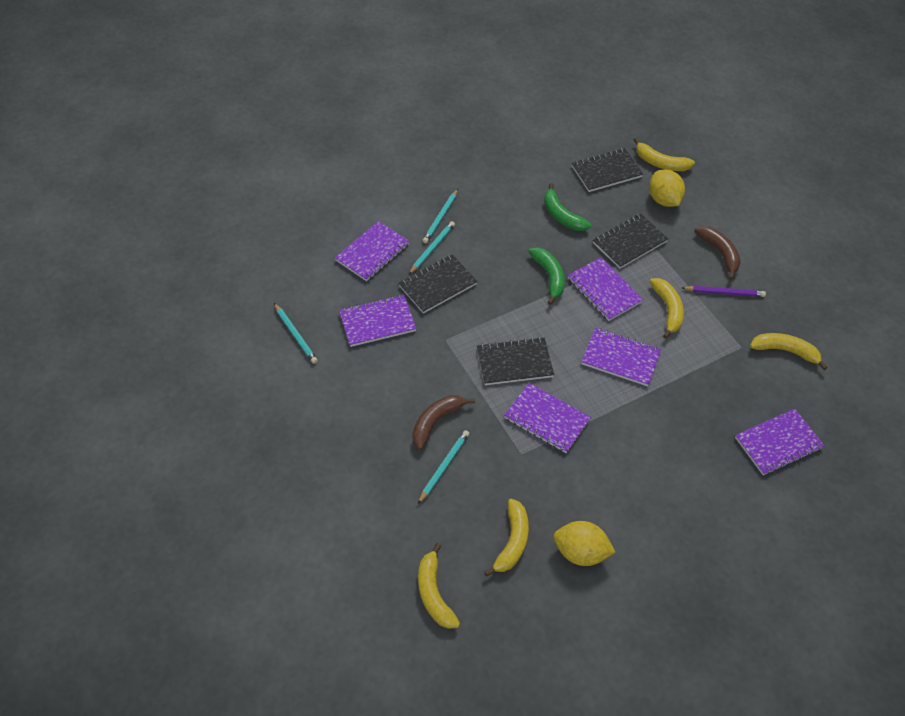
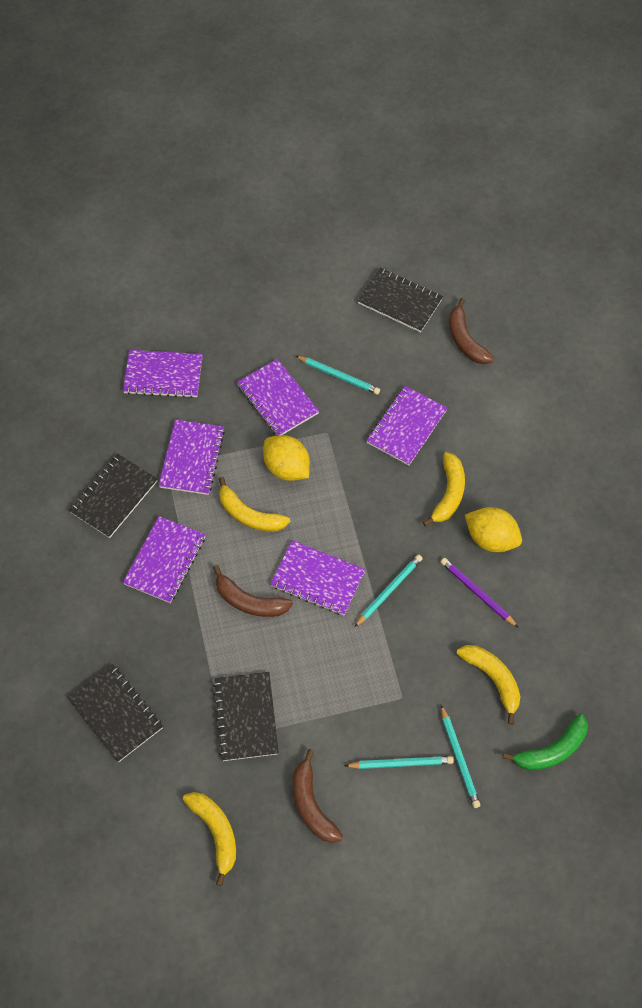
brown banana: 2 -> 3
green banana: 2 -> 1
yellow banana: 5 -> 4

